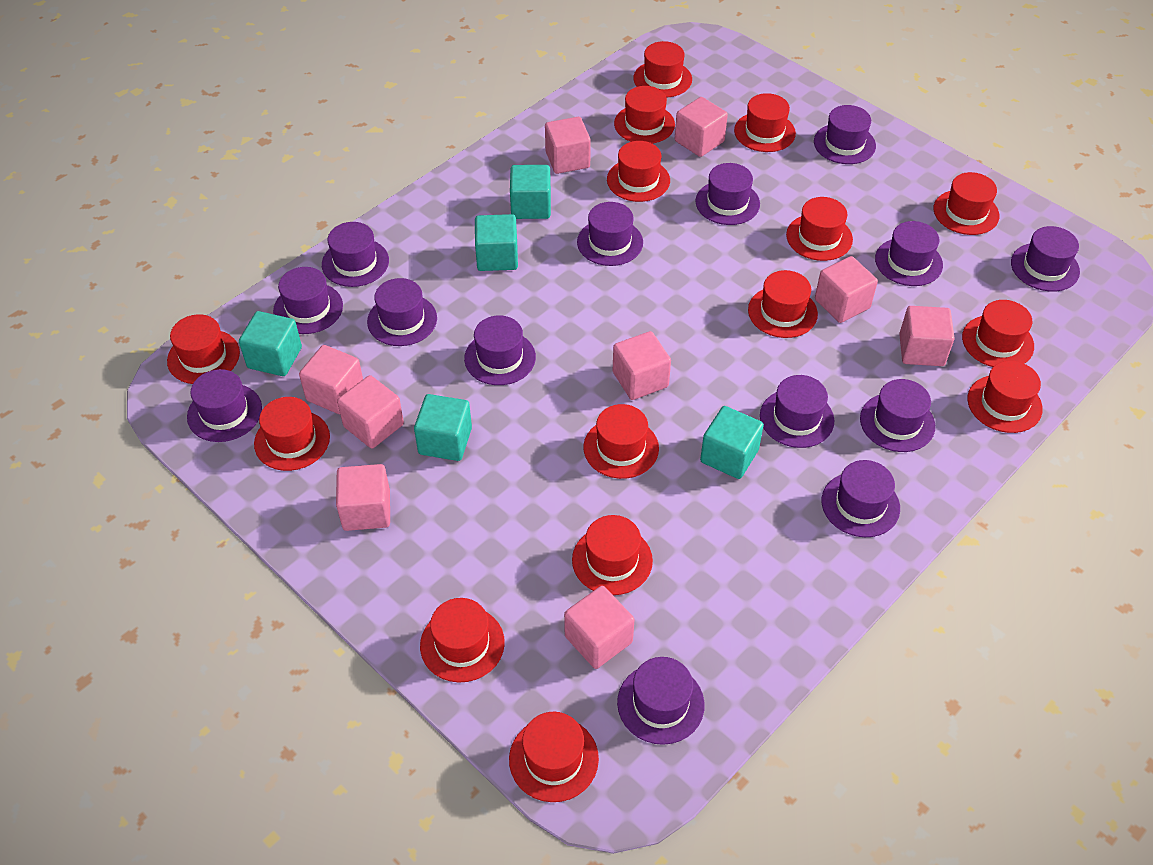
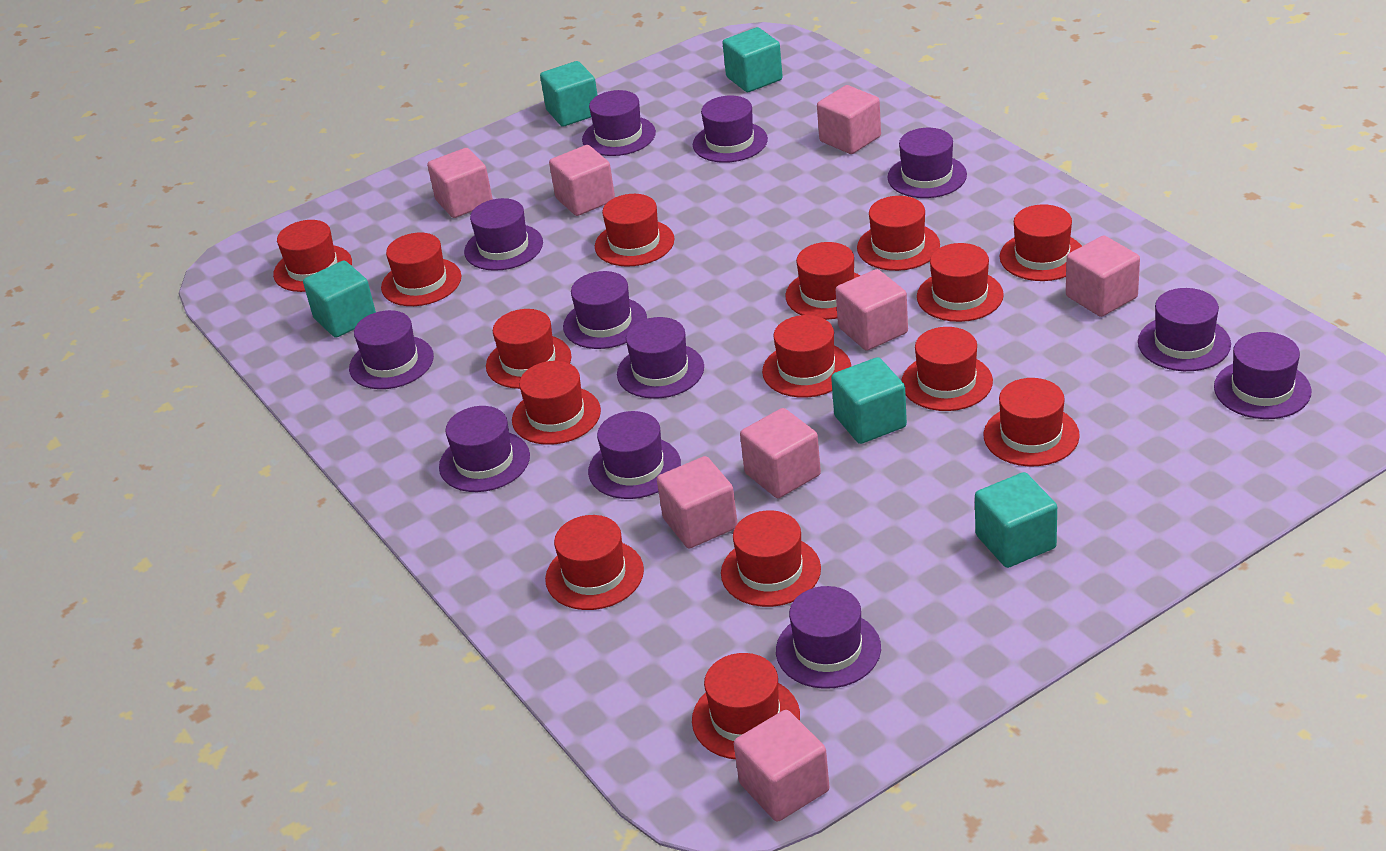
pink cube: 9 -> 8
purple hat: 14 -> 12

